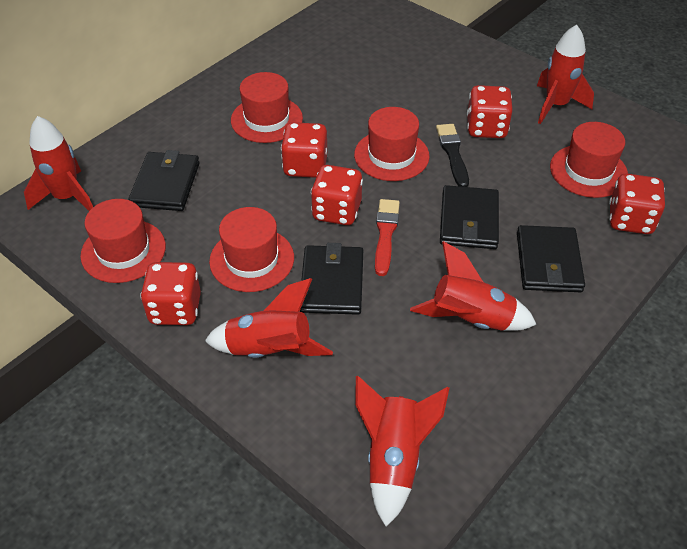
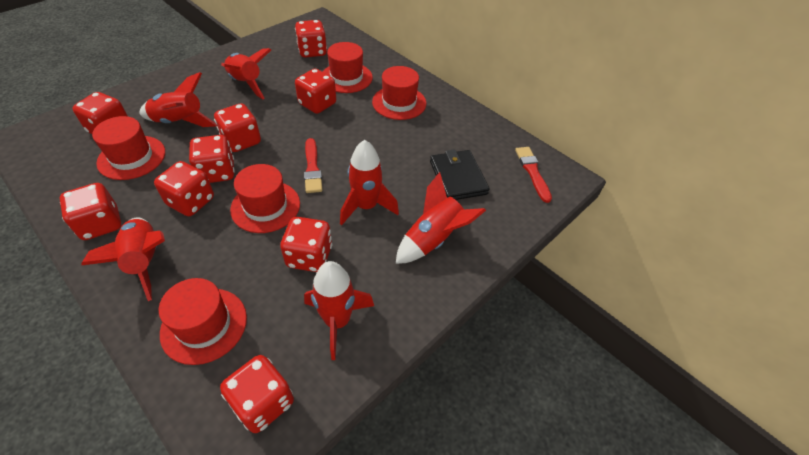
black brush: 1 -> 0
black wallet: 4 -> 1
red brush: 1 -> 2
red dice: 5 -> 9
red rocket: 5 -> 6

